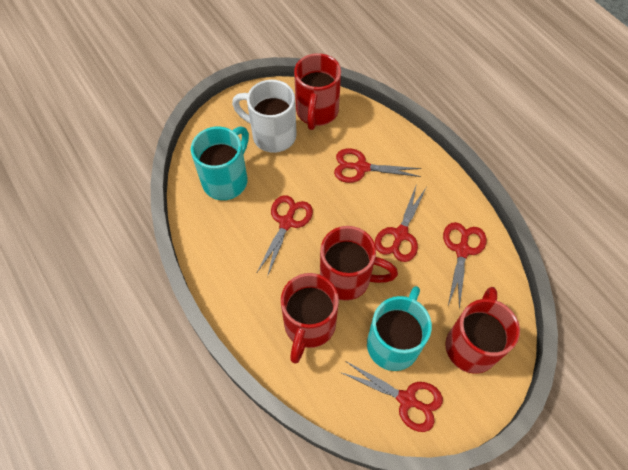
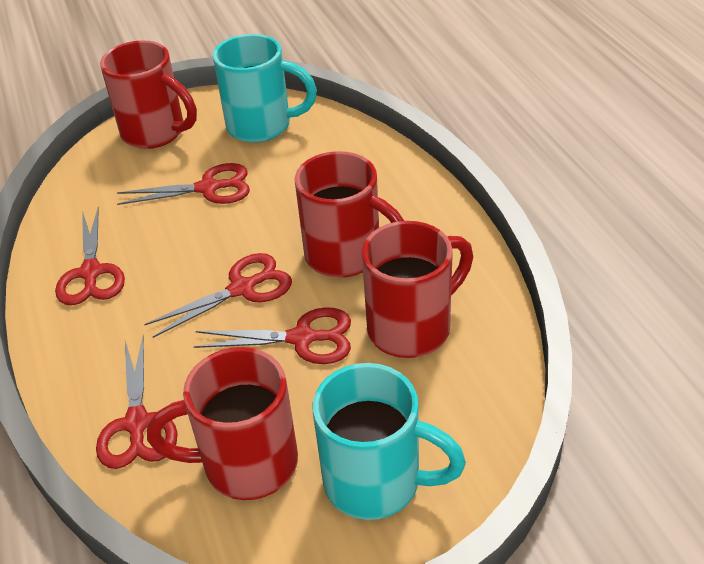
white mug: 1 -> 0

